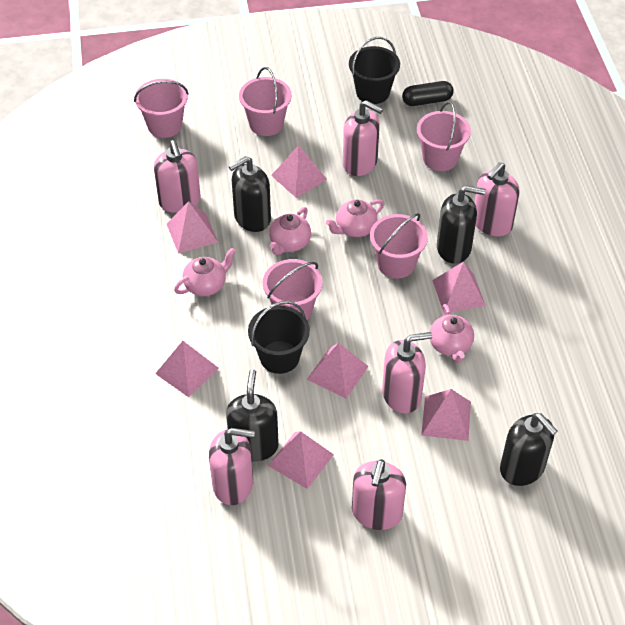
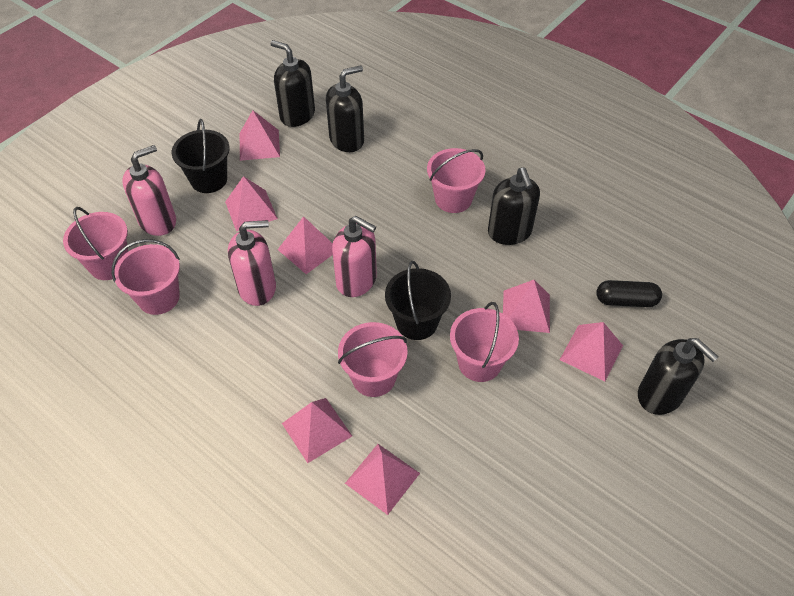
pink soap dispenser: 6 -> 3
pink teapot: 4 -> 0

